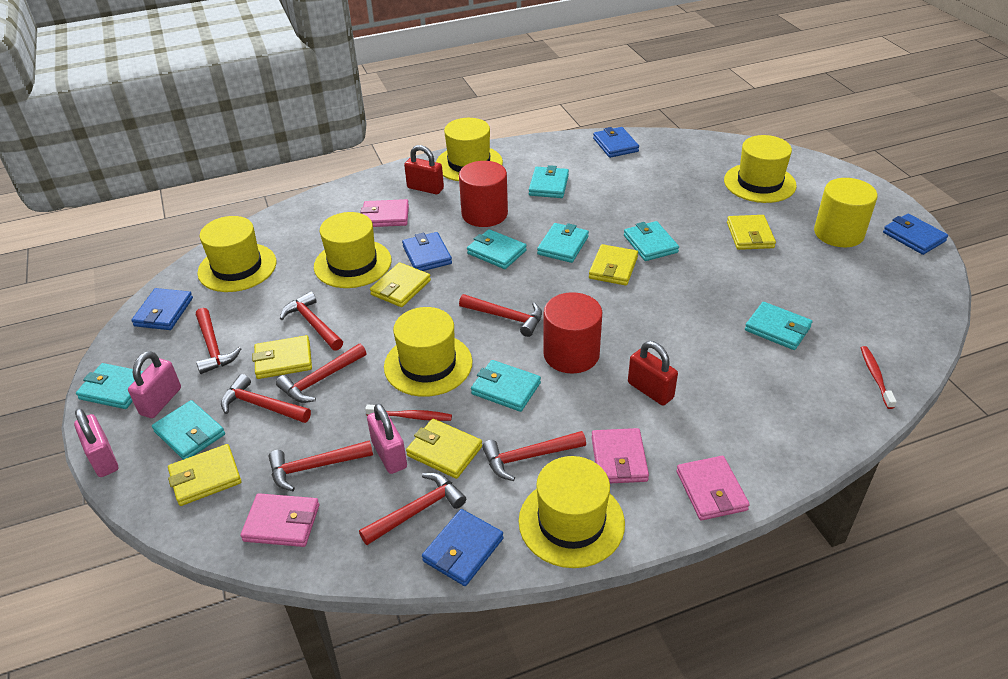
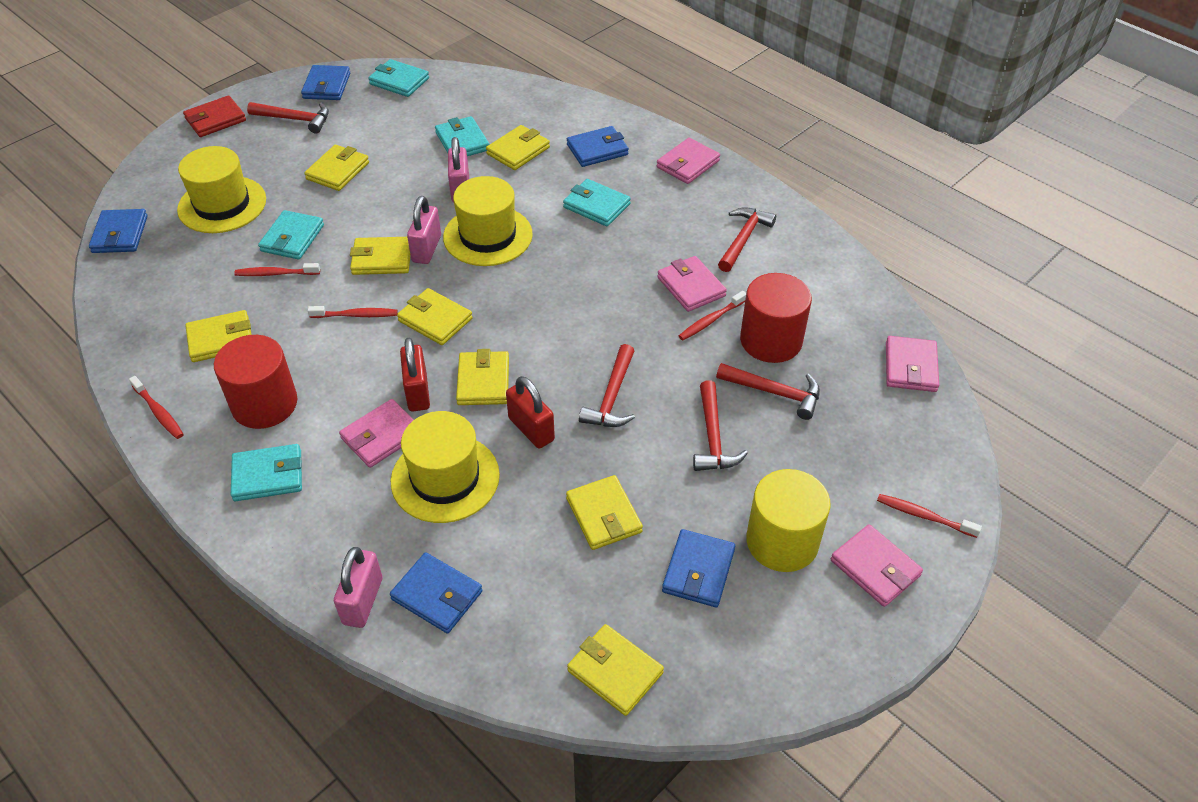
pink wallet: 4 -> 5
red hammer: 8 -> 5
red toothbrush: 2 -> 5
red wallet: 0 -> 1
turquoise wallet: 8 -> 5
yellow hat: 6 -> 3
yellow wallet: 6 -> 8

